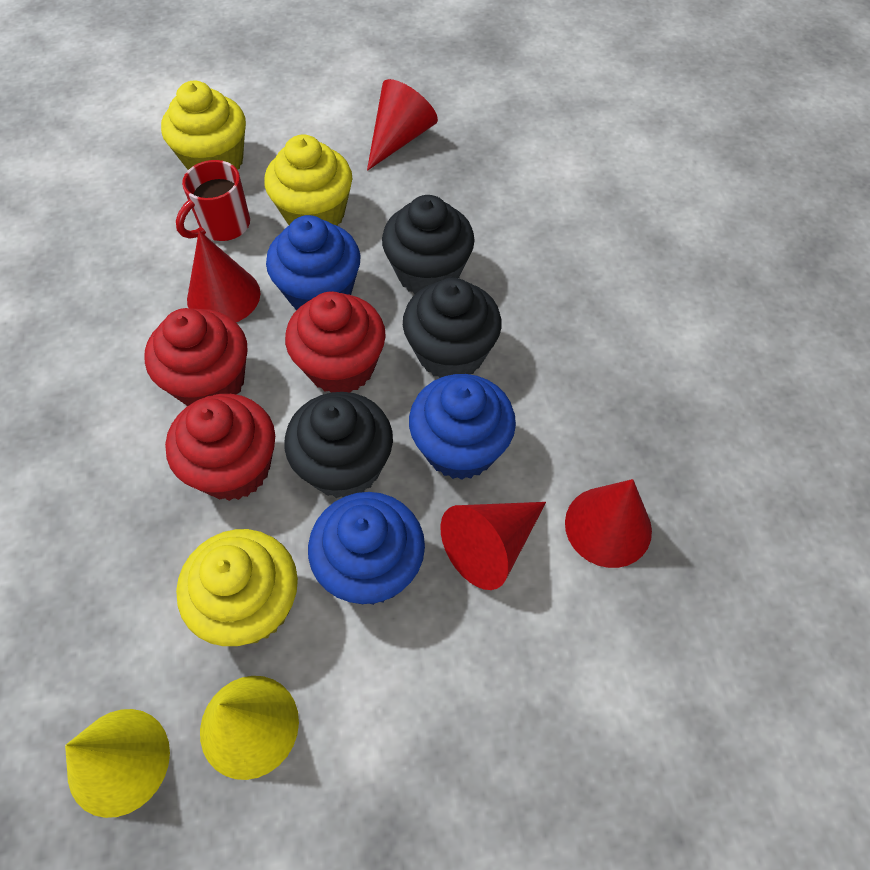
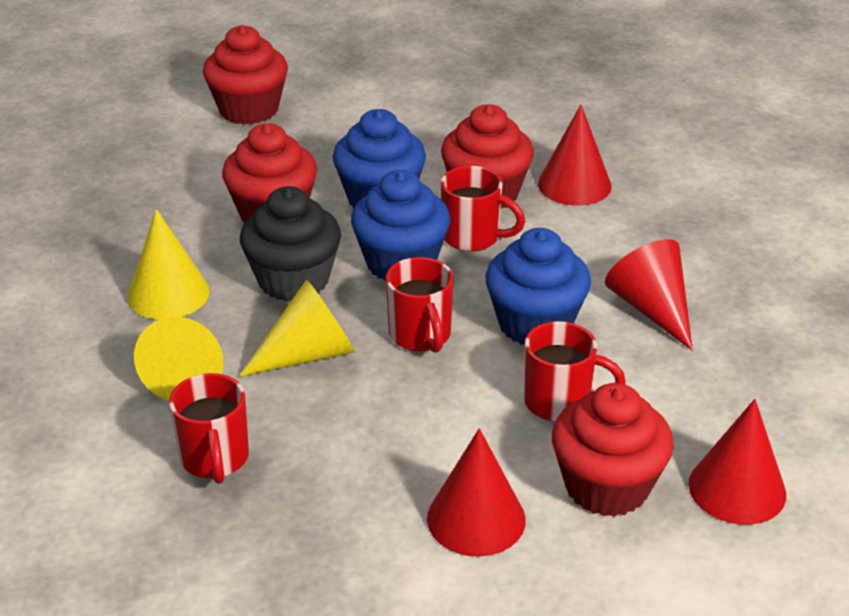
black cupcake: 3 -> 1
red cupcake: 3 -> 4
red mug: 1 -> 4
yellow cone: 2 -> 3
yellow cupcake: 3 -> 0

